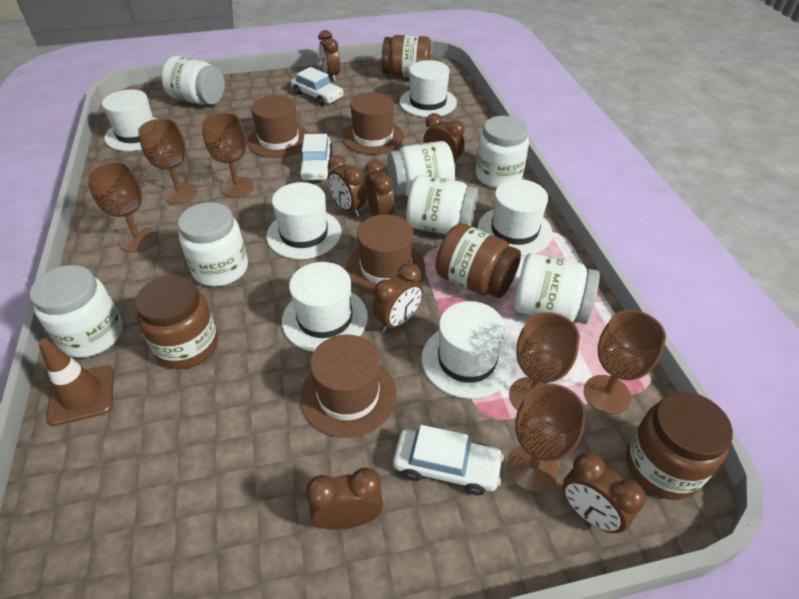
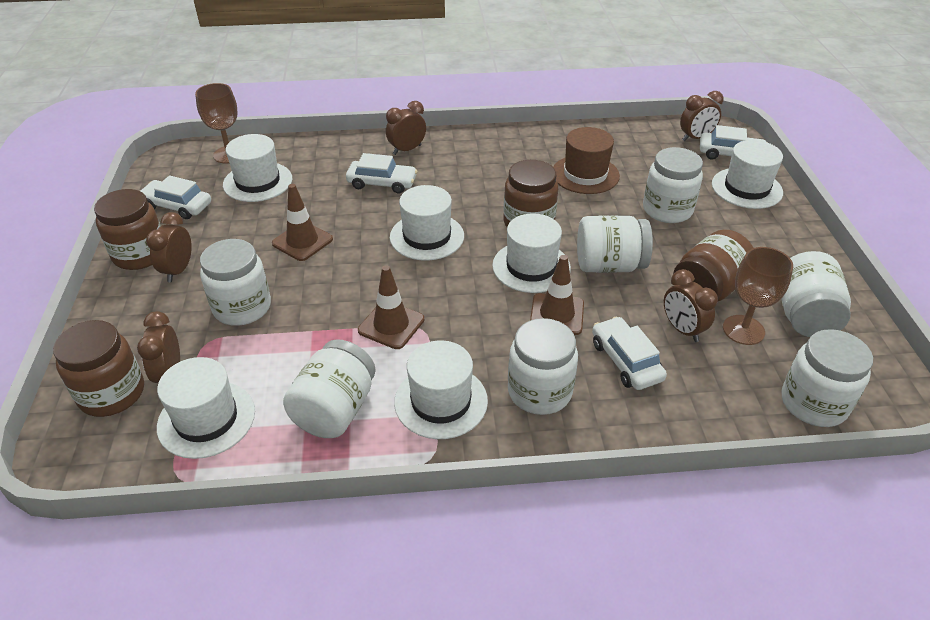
brown clock: 7 -> 5
brown goblet: 6 -> 2
brown hat: 4 -> 1
brown traffic cone: 1 -> 3
white car: 3 -> 4

